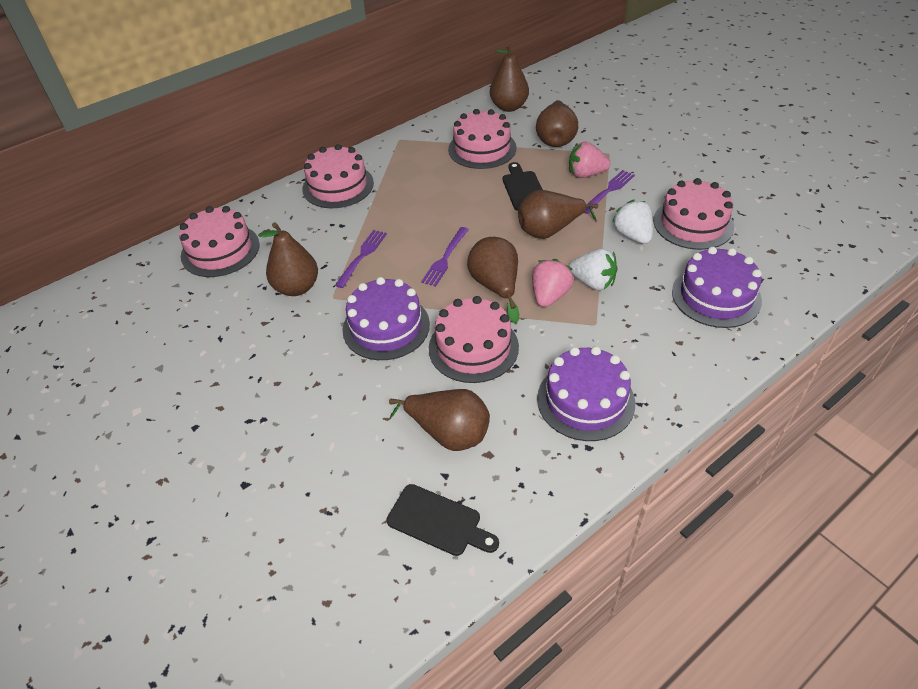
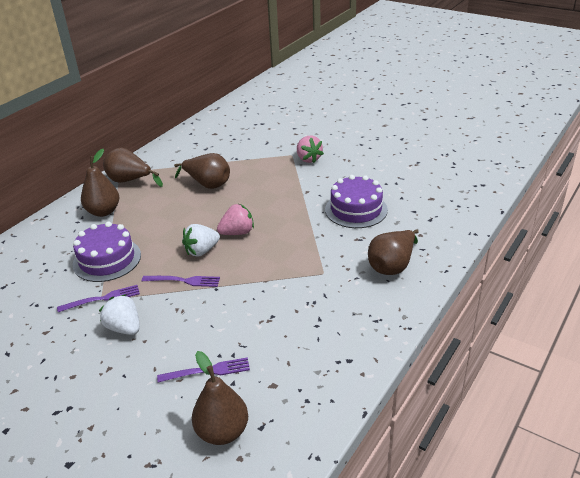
black cutting board: 2 -> 0
brown pear: 6 -> 5
pink cake: 5 -> 0
purple cake: 3 -> 2

